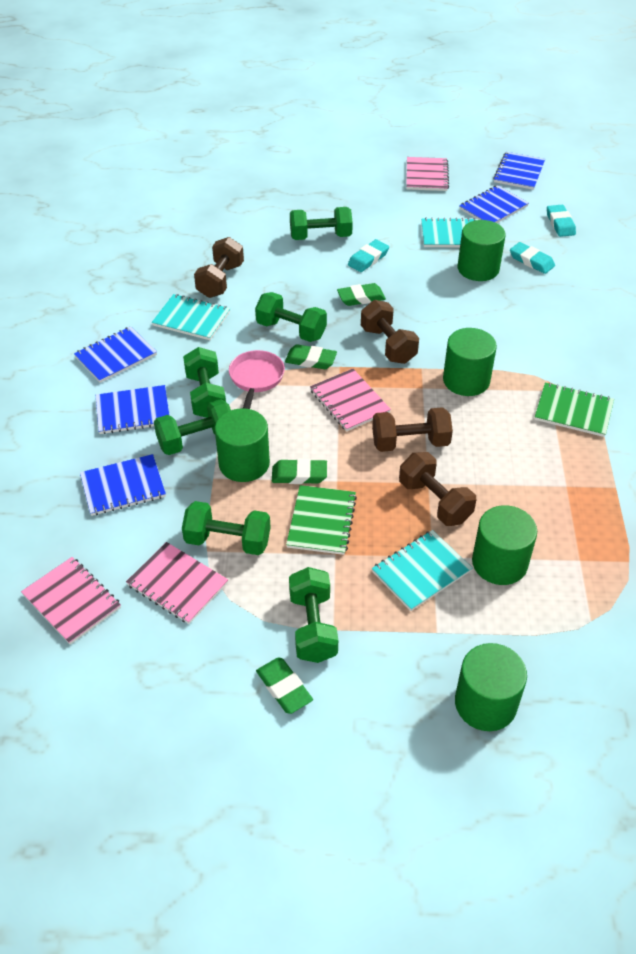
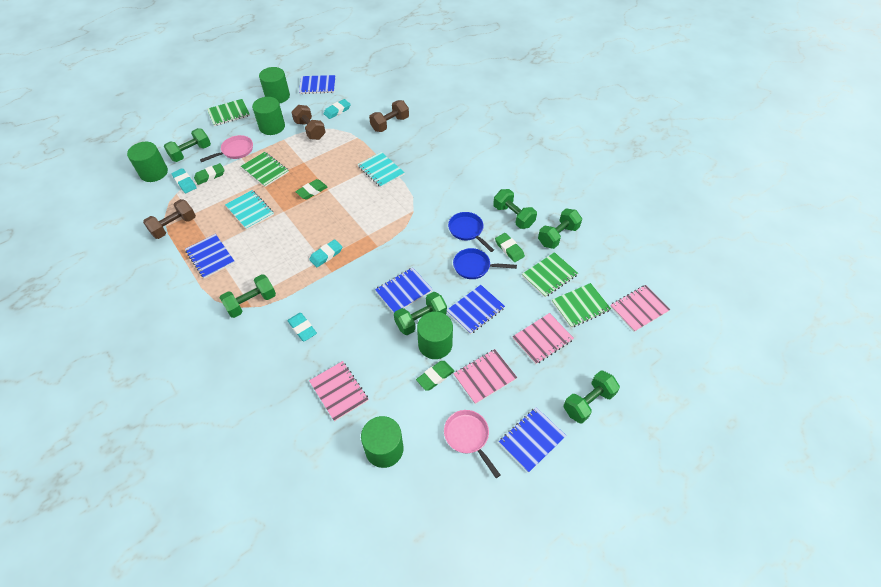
blue pan: 0 -> 2
brown dumbbell: 4 -> 3
green notebook: 2 -> 4
pink pan: 1 -> 2
turquoise eraser: 3 -> 4
turquoise notebook: 3 -> 2

